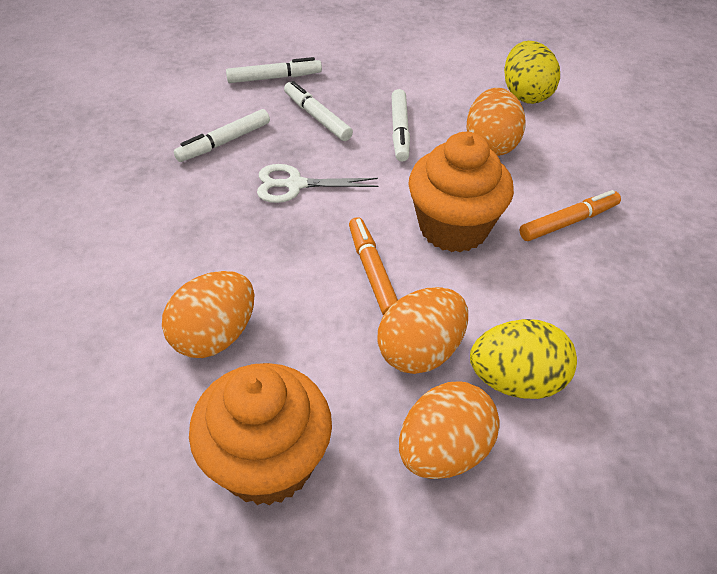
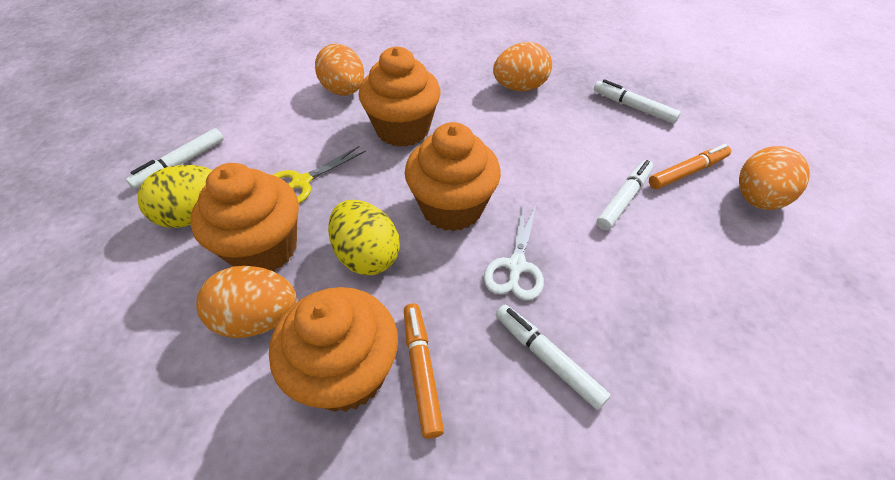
orange cupcake: 2 -> 4
yellow scissors: 0 -> 1

